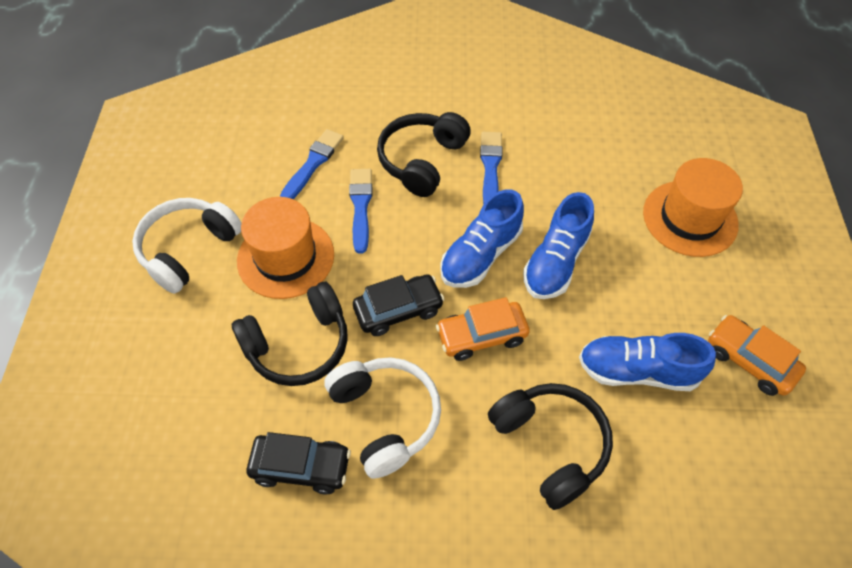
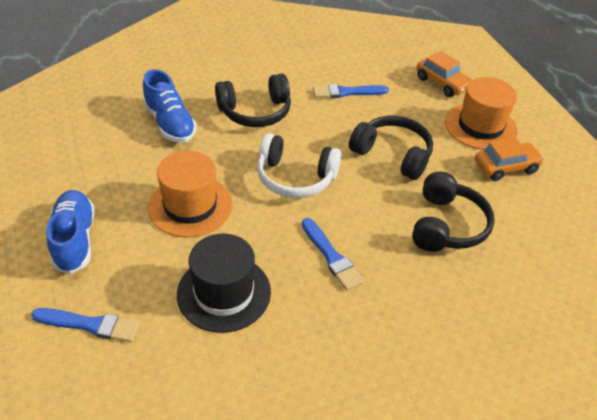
black car: 2 -> 0
black hat: 0 -> 1
blue shoe: 3 -> 2
white headphones: 2 -> 1

